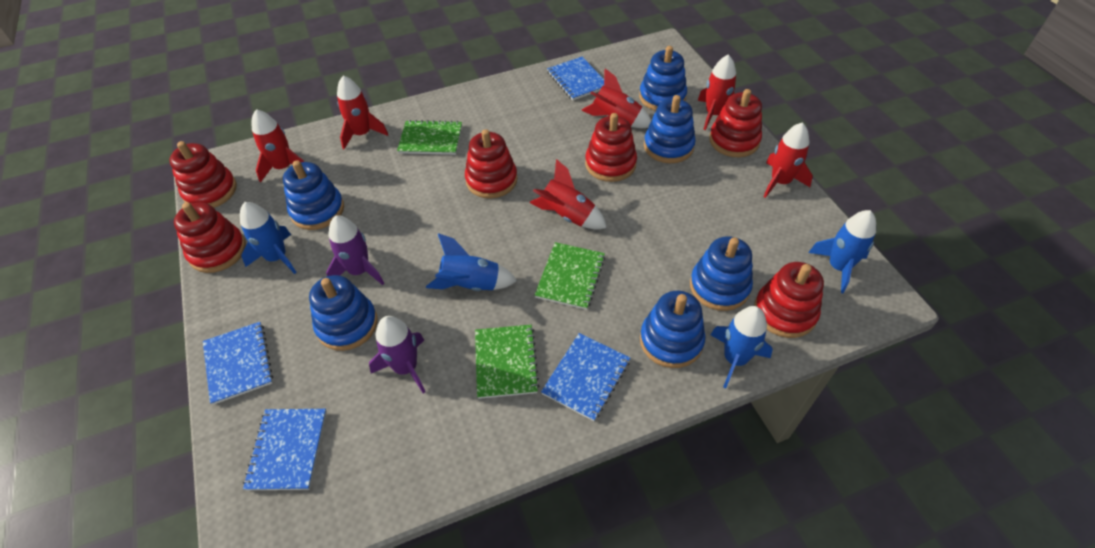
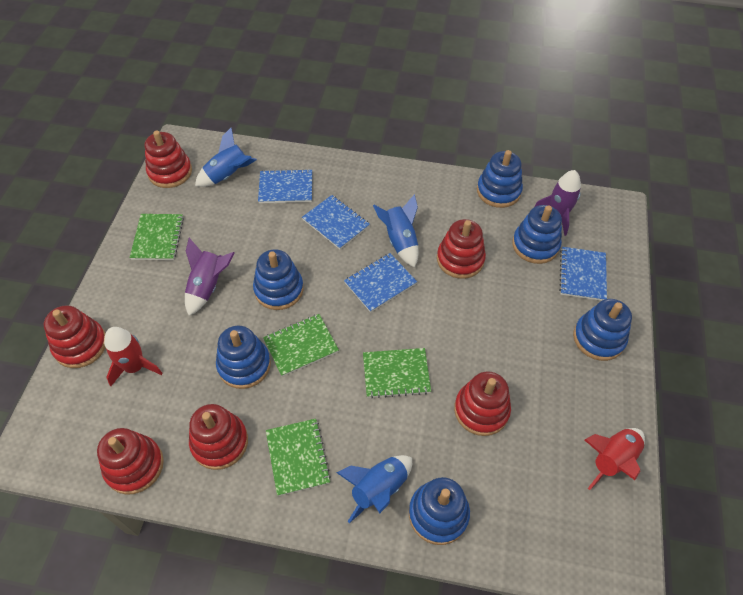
blue rocket: 4 -> 3
green notebook: 3 -> 4
red rocket: 6 -> 2

